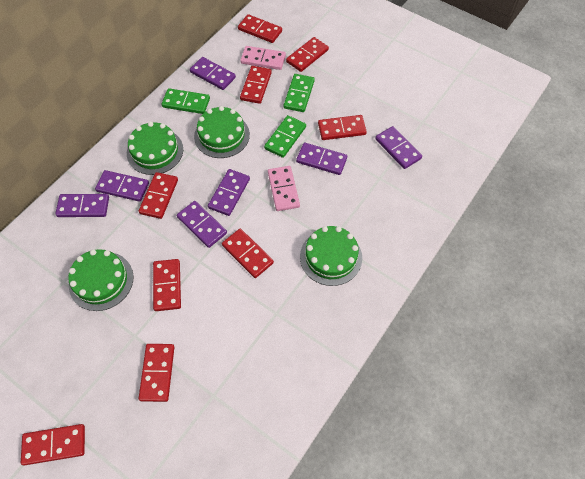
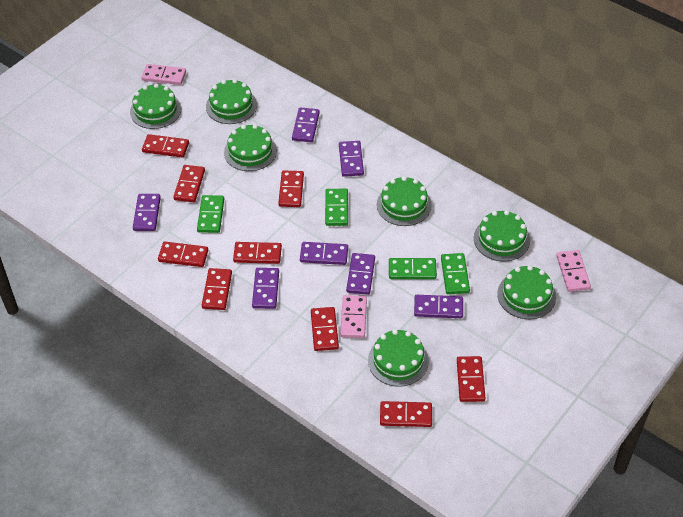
green cake: 4 -> 7
green domino: 3 -> 4
pink domino: 2 -> 3

